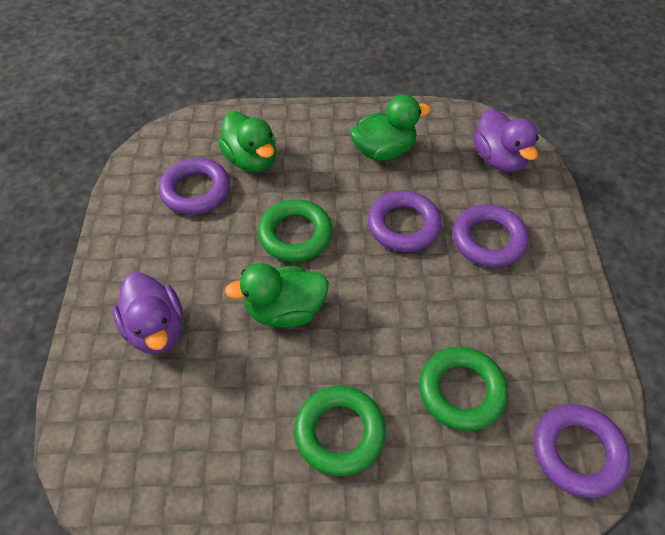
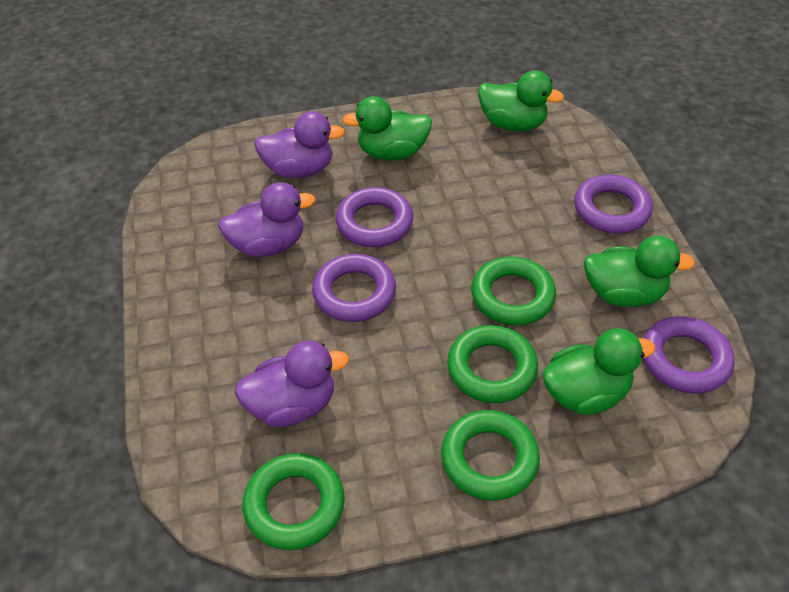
green duck: 3 -> 4
green ring: 3 -> 4
purple duck: 2 -> 3

